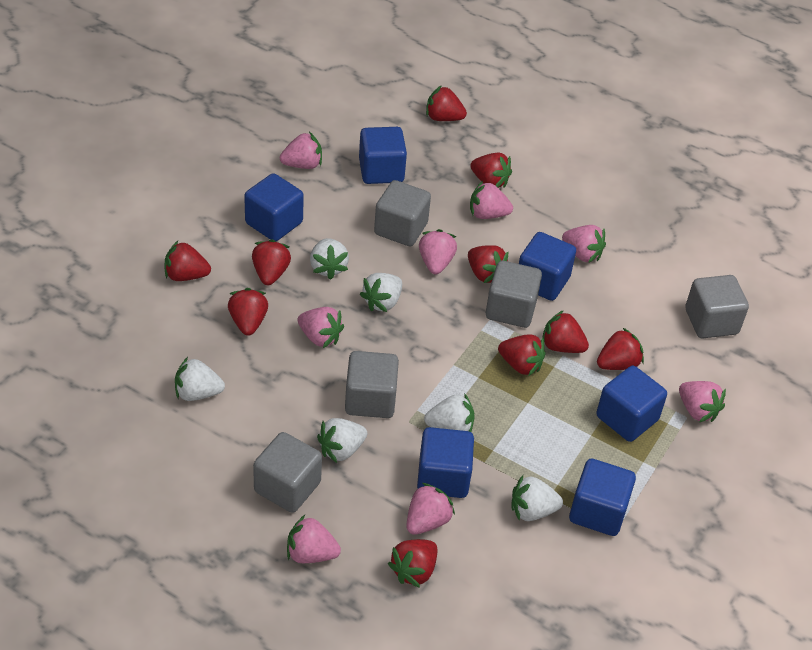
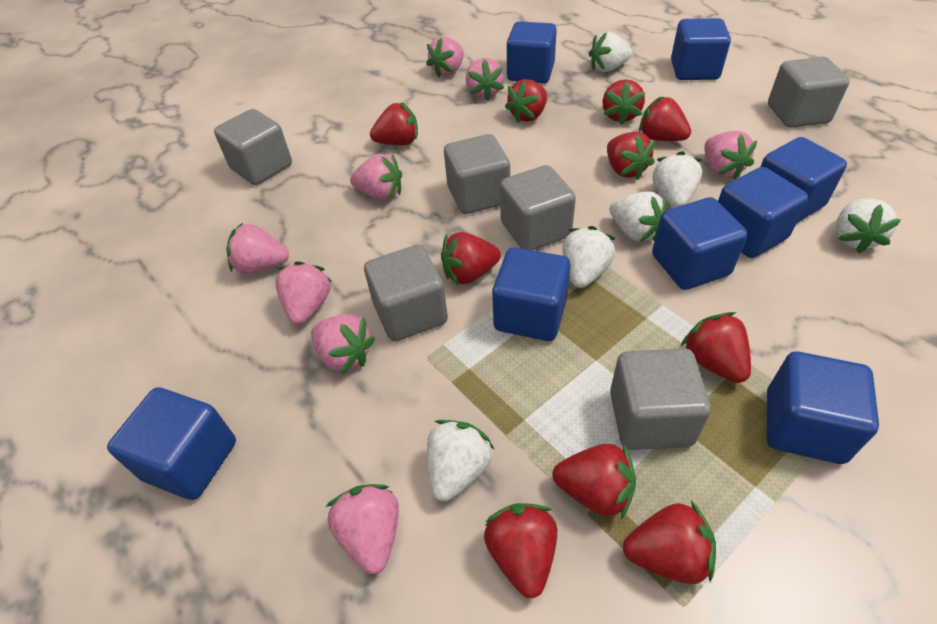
blue cube: 6 -> 8
grey cube: 5 -> 6

